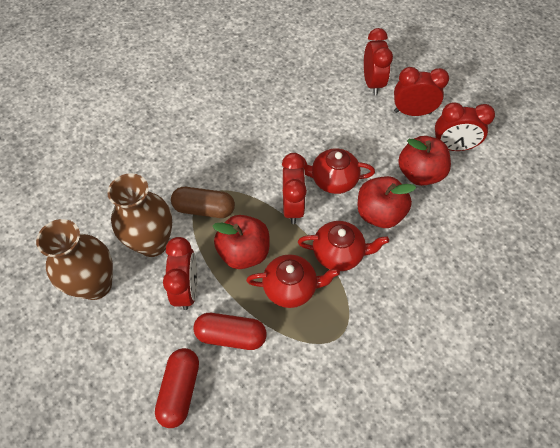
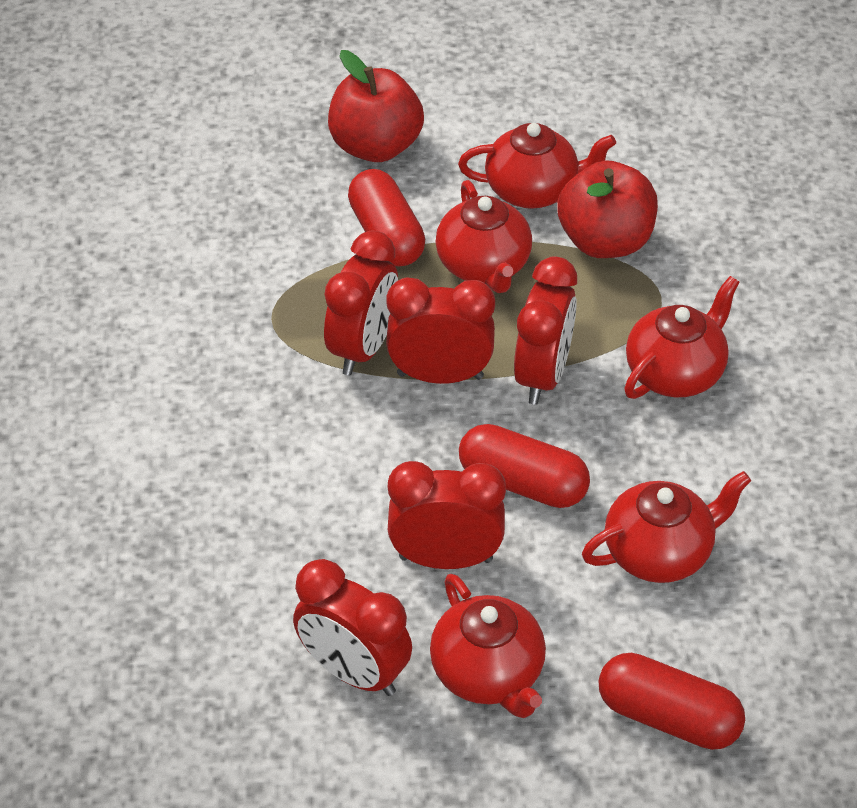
brown capsule: 1 -> 0
brown vase: 2 -> 0
red apple: 3 -> 2
red capsule: 2 -> 3
red teapot: 3 -> 5

